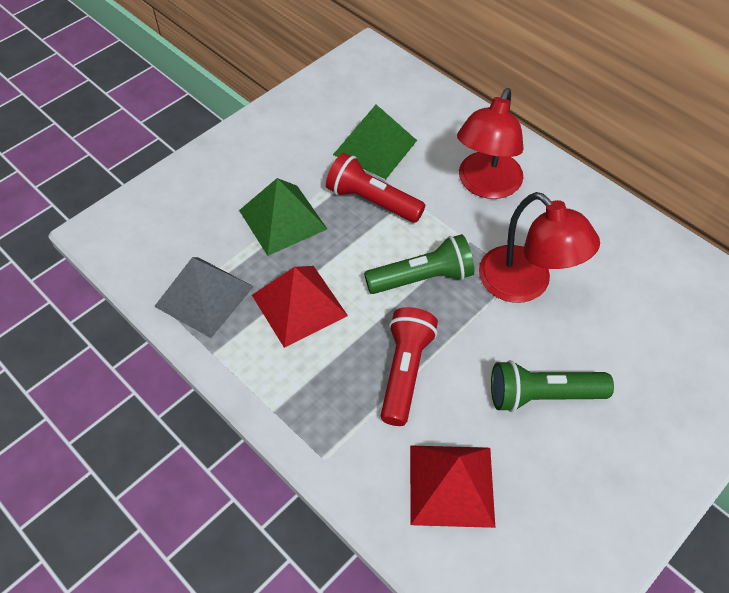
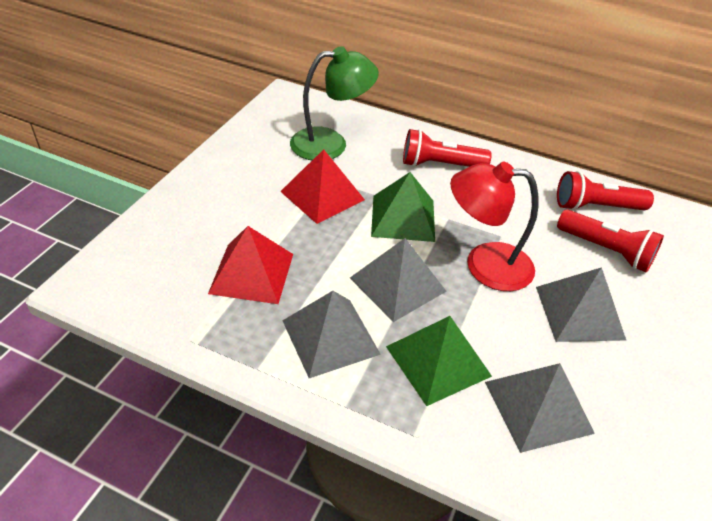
green flashlight: 2 -> 0
green lamp: 0 -> 1
grey pyramid: 1 -> 4
red flashlight: 2 -> 3
red lamp: 2 -> 1

